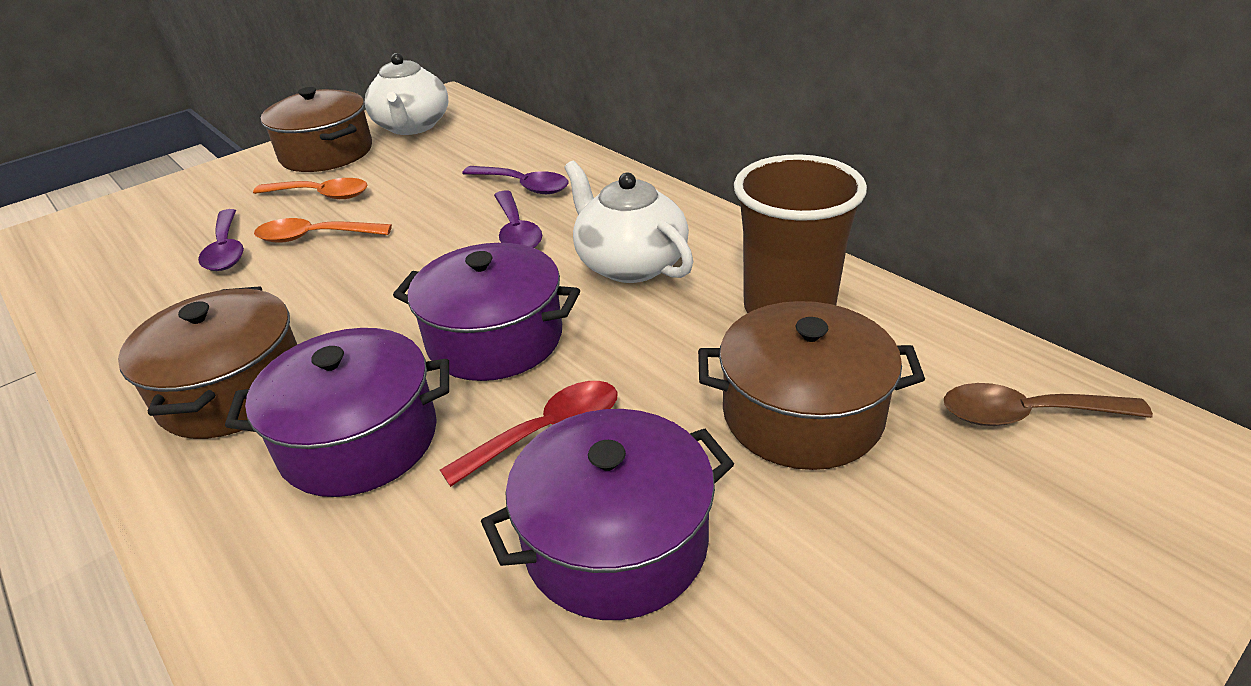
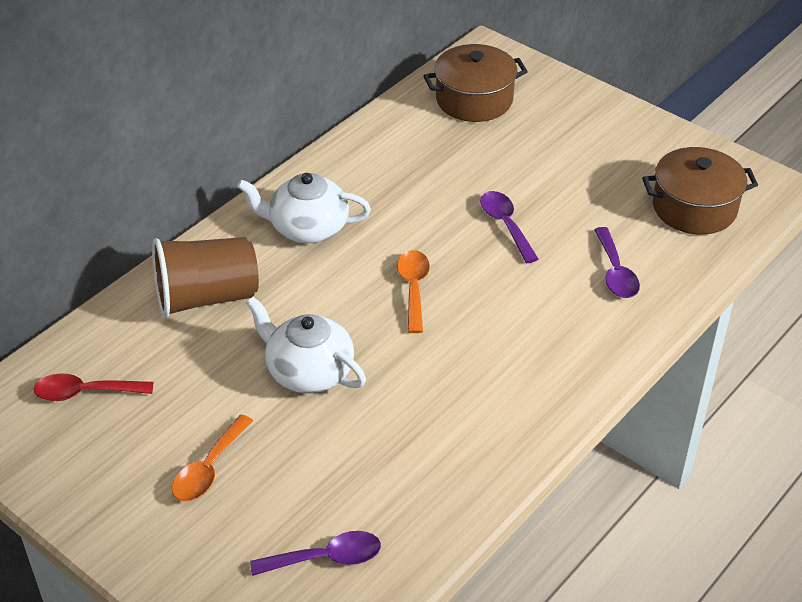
brown pot: 3 -> 2
brown spoon: 1 -> 0
purple pot: 3 -> 0

